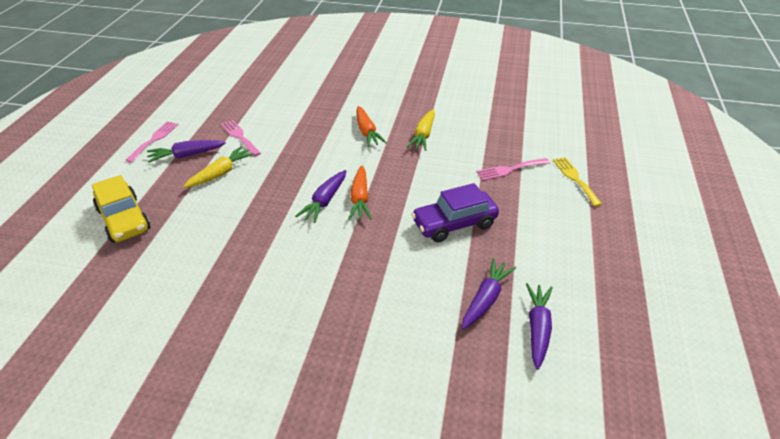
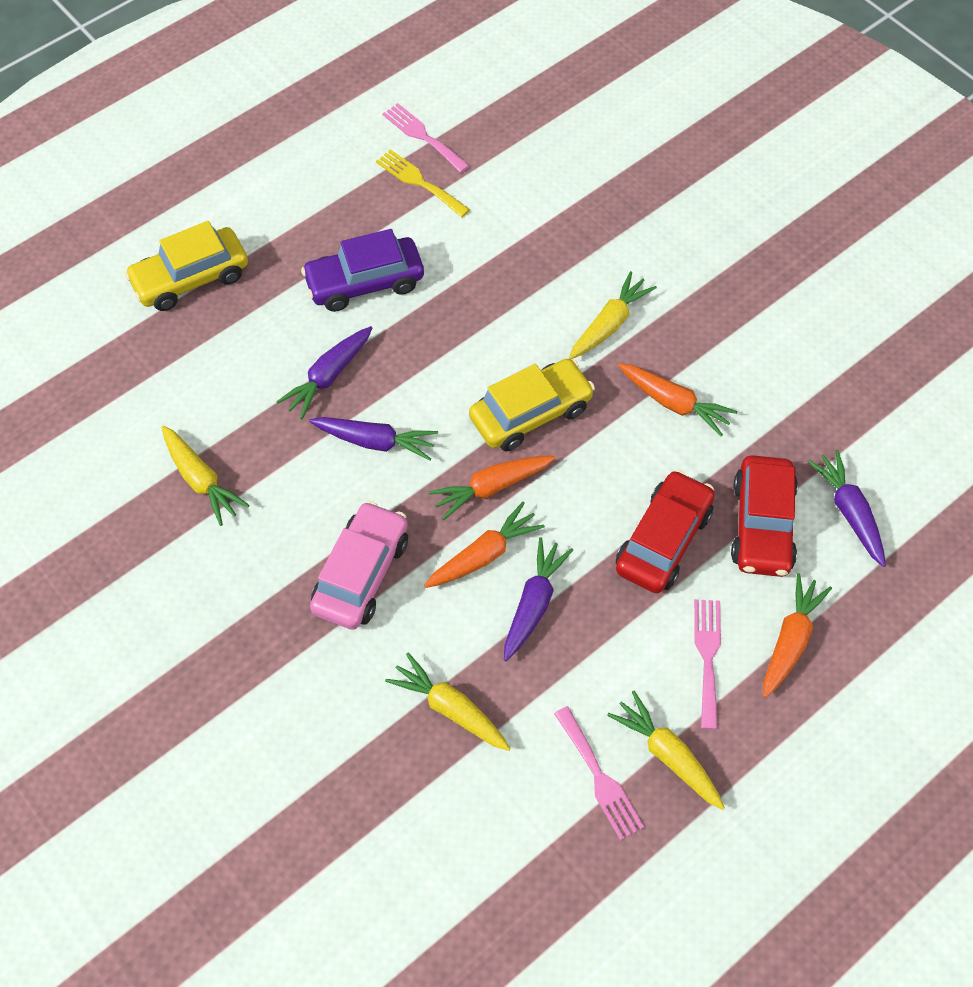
orange carrot: 2 -> 4
pink car: 0 -> 1
red car: 0 -> 2
yellow car: 1 -> 2
yellow carrot: 2 -> 4

